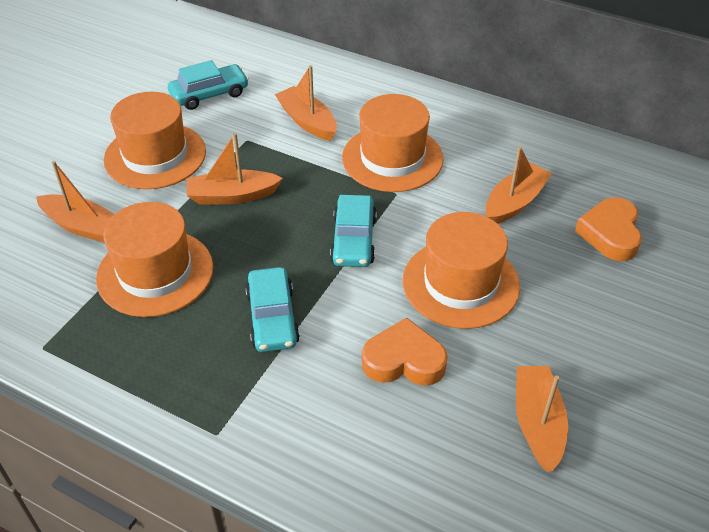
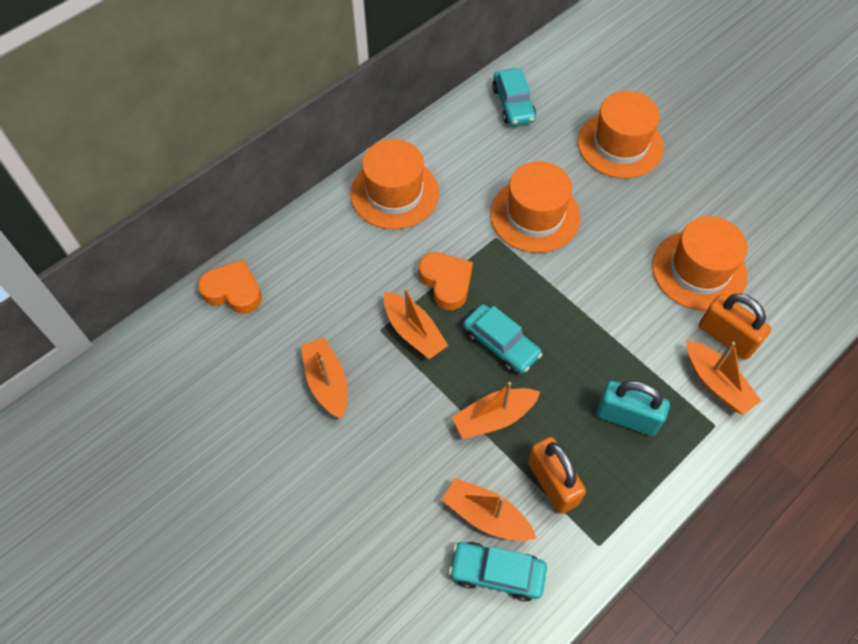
orange padlock: 0 -> 2
turquoise padlock: 0 -> 1

